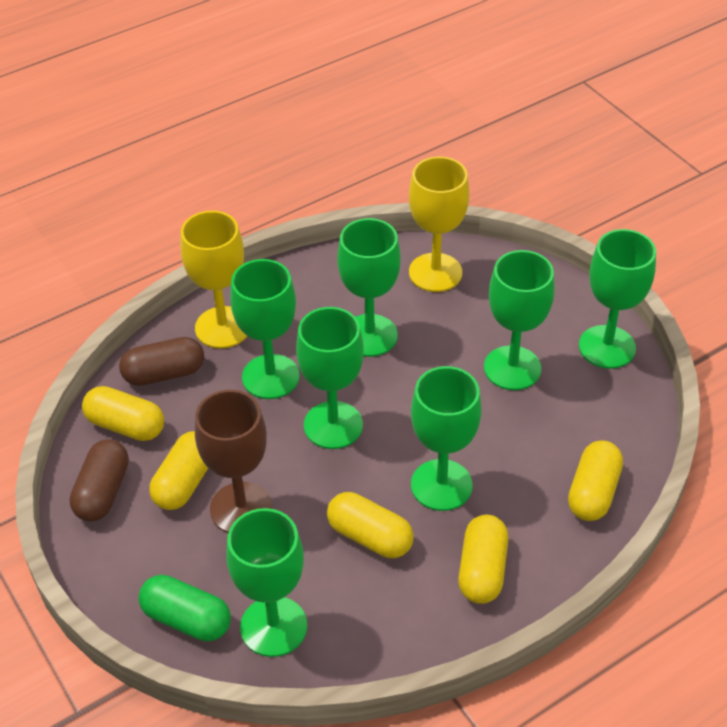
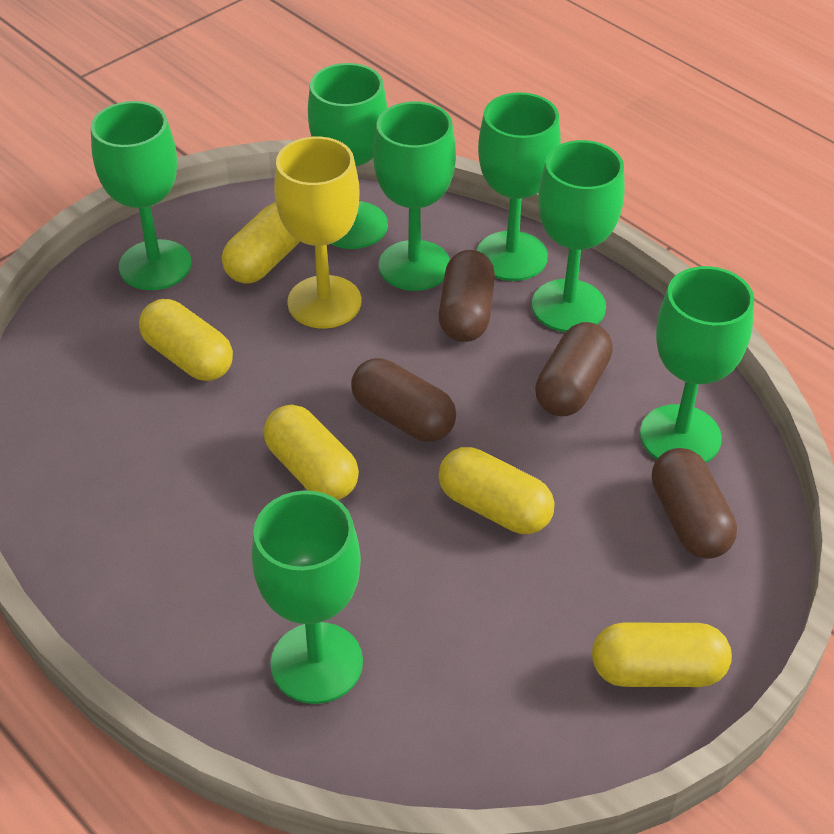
brown capsule: 2 -> 4
brown goblet: 1 -> 0
green capsule: 1 -> 0
yellow goblet: 2 -> 1

